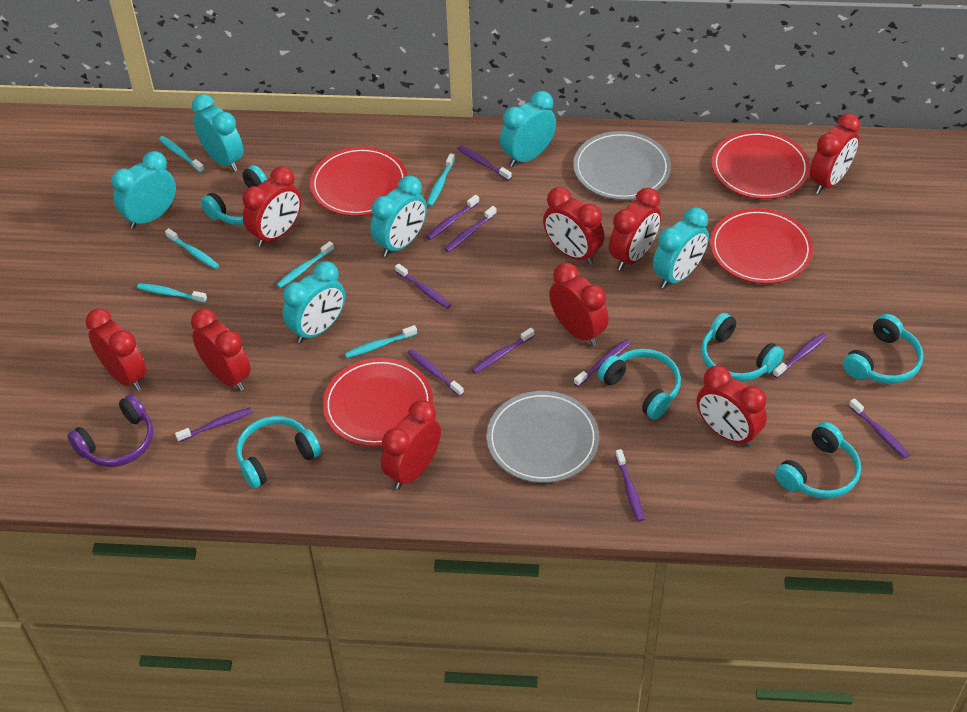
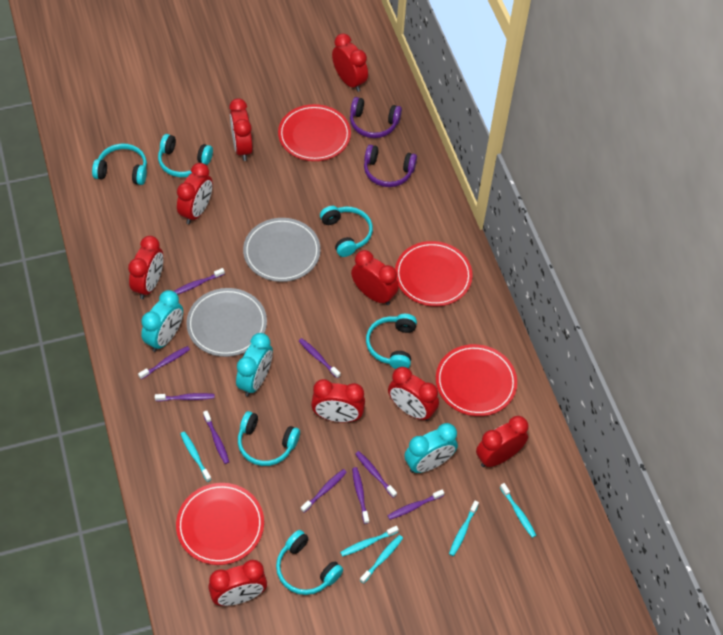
purple headphones: 1 -> 2
purple toothbrush: 11 -> 9
turquoise clock: 6 -> 3
turquoise toothbrush: 6 -> 5

